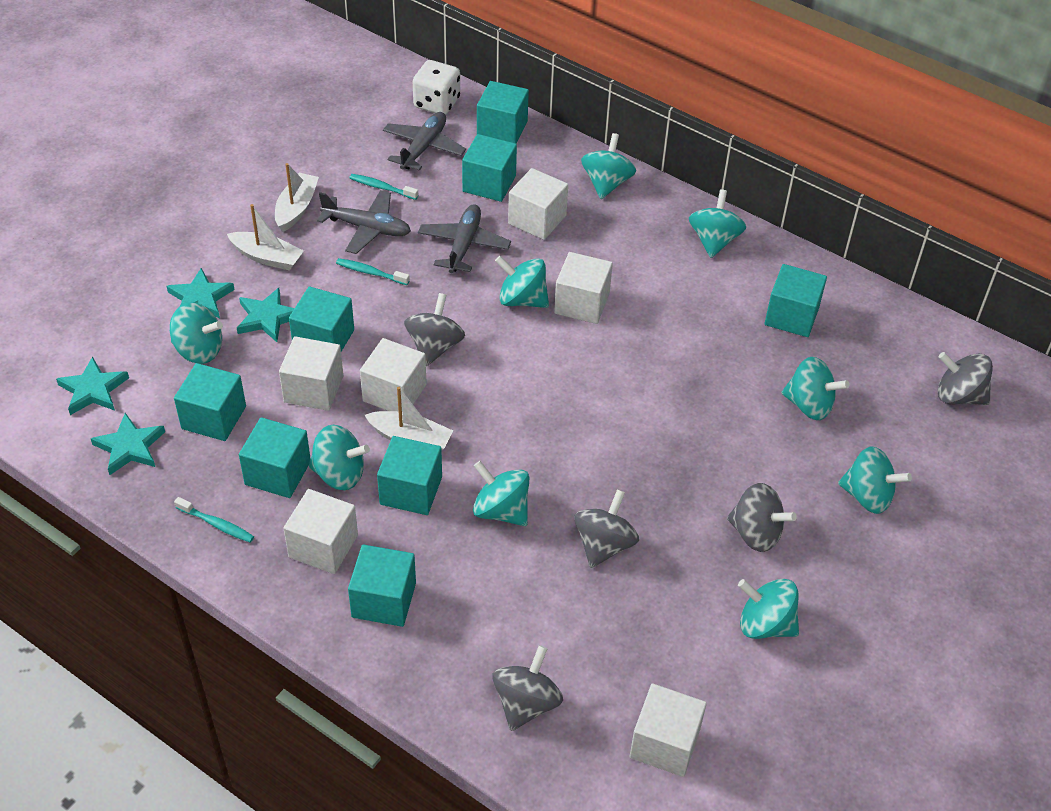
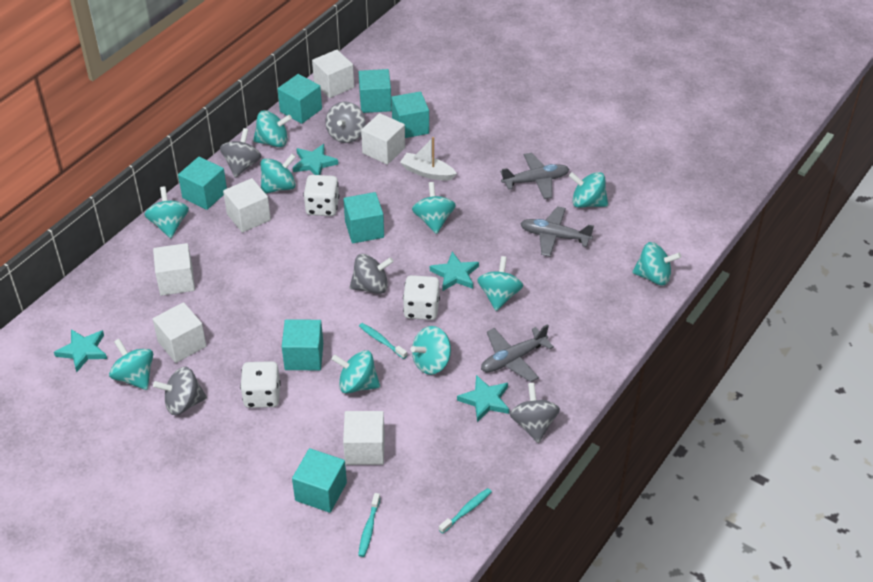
turquoise cube: 8 -> 7
turquoise spinning top: 9 -> 10
white boat: 3 -> 1
white dice: 1 -> 3

